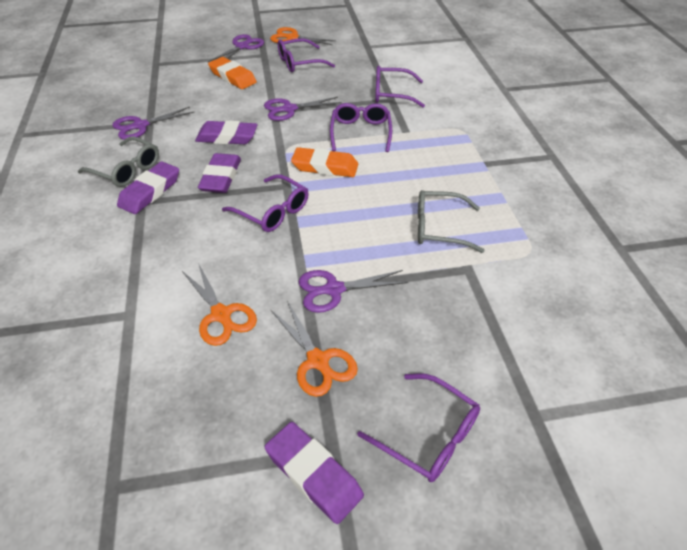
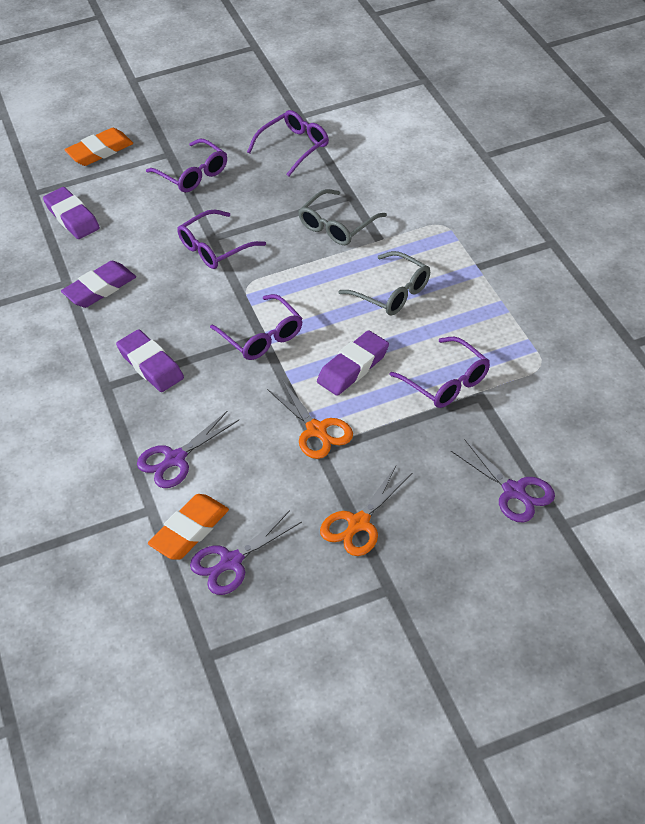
orange scissors: 3 -> 2
purple scissors: 4 -> 3

